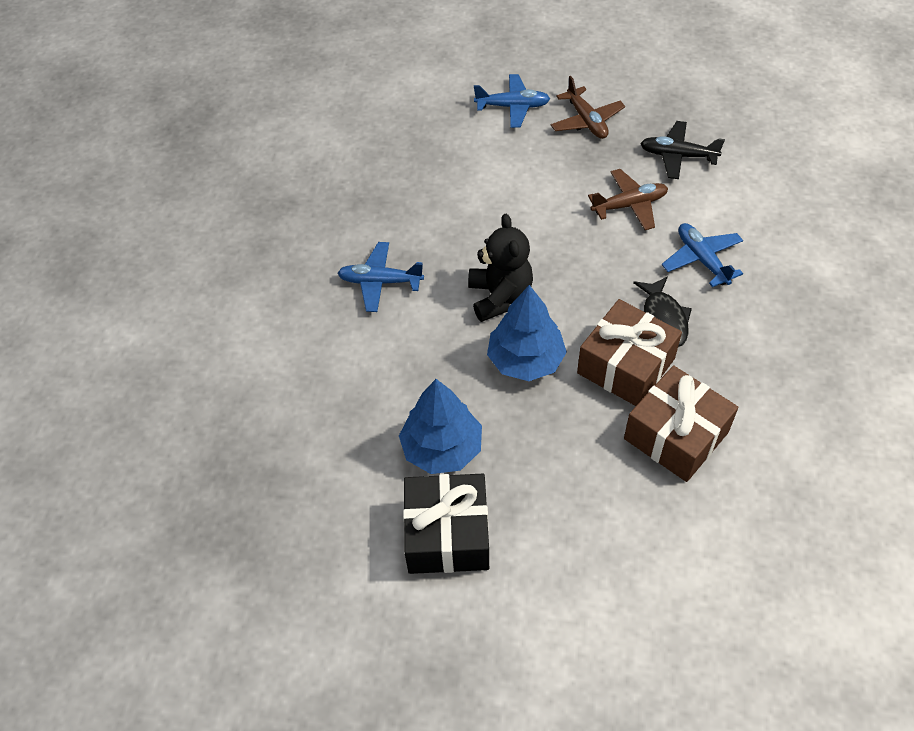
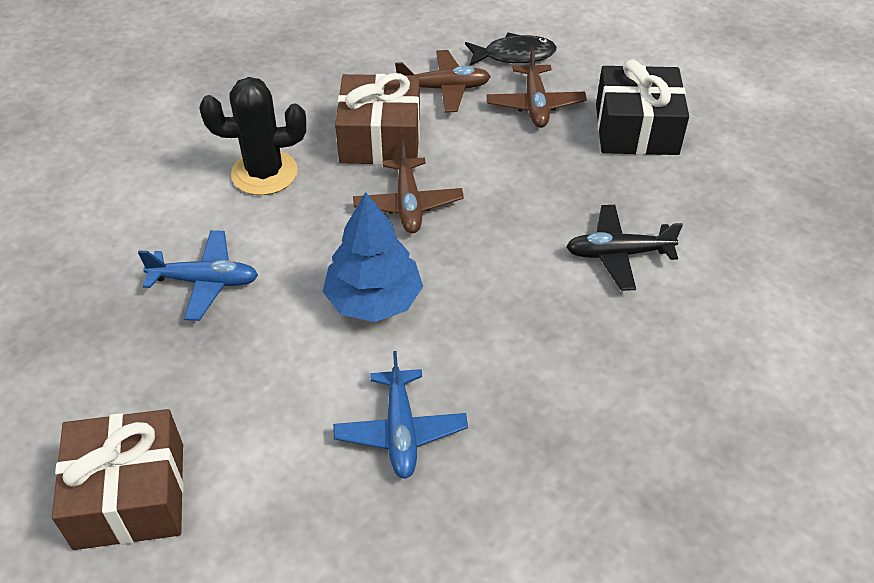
black cactus: 0 -> 1
black teddy bear: 1 -> 0
blue plane: 3 -> 2
blue tree: 2 -> 1
brown plane: 2 -> 3

